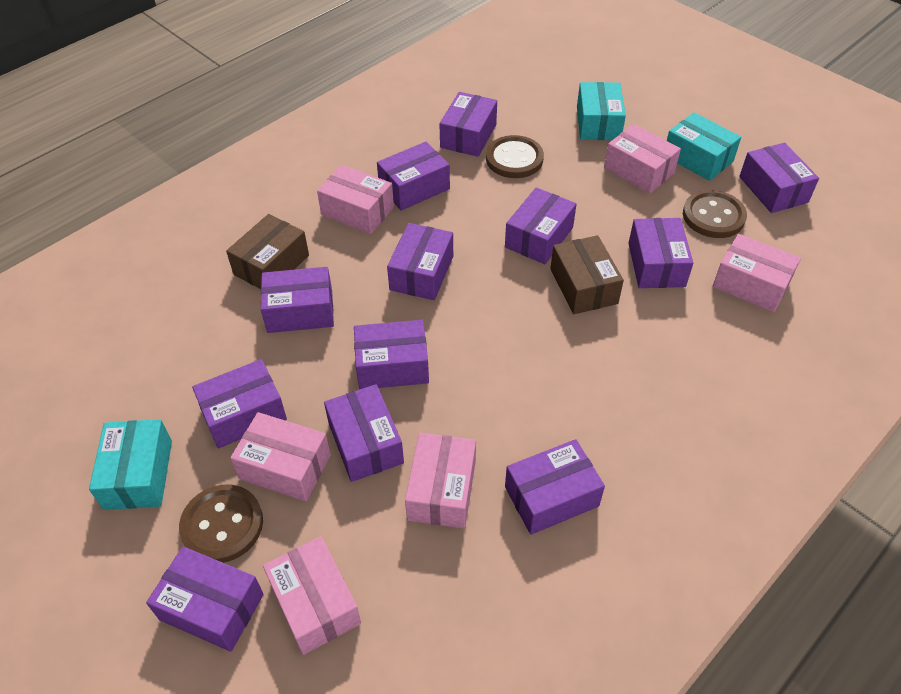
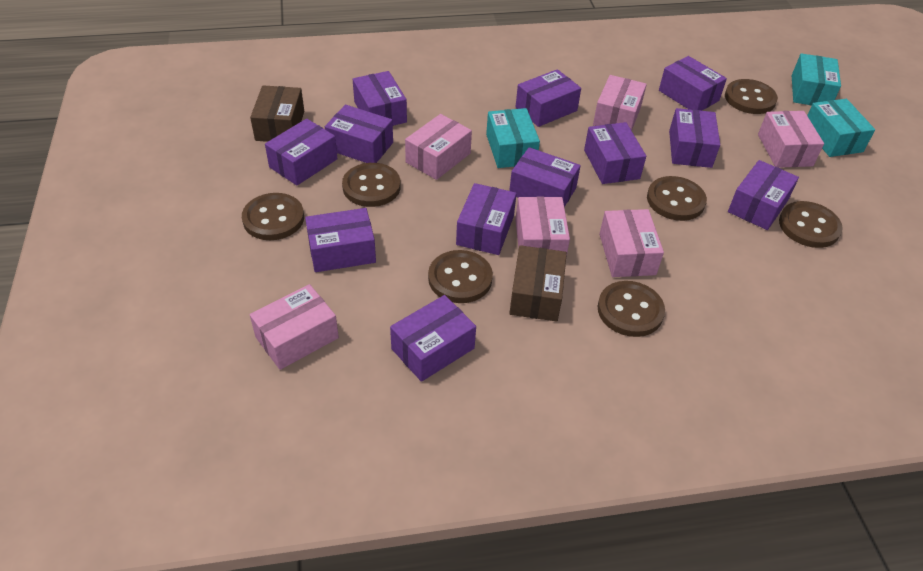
brown button: 3 -> 7

